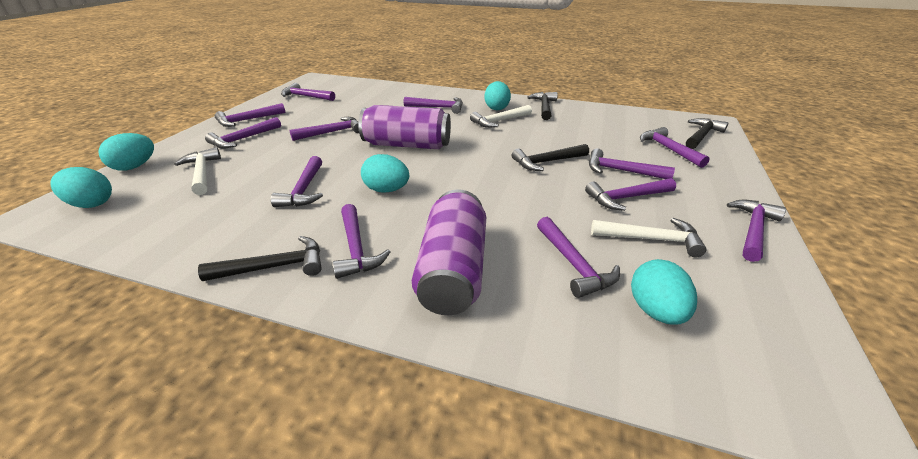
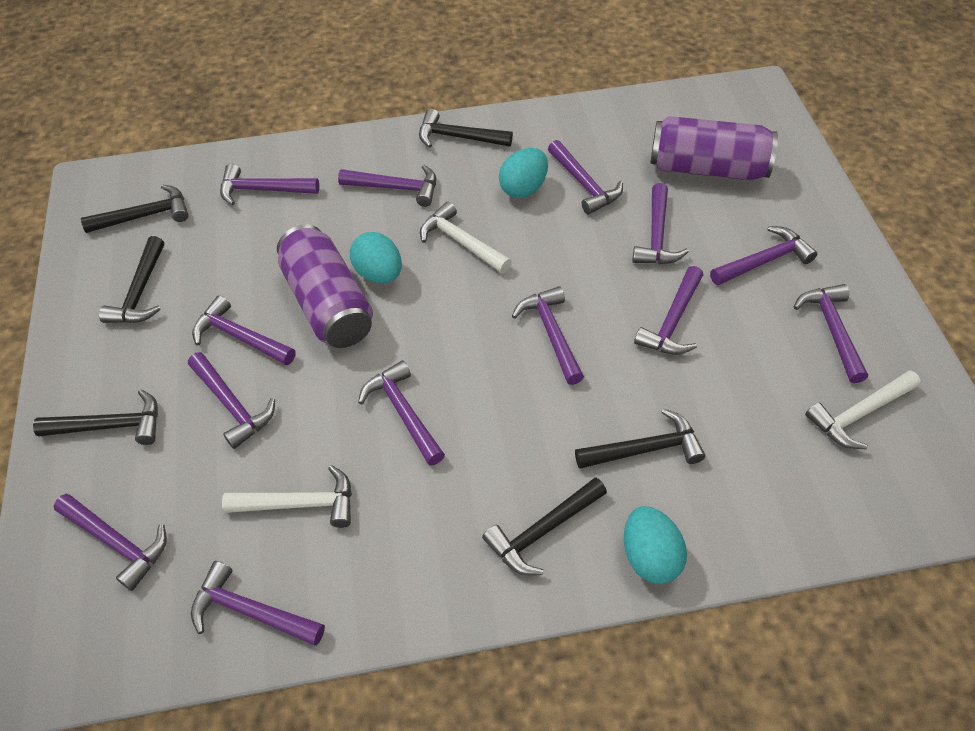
black hammer: 4 -> 6
purple hammer: 12 -> 13
turquoise egg: 5 -> 3

